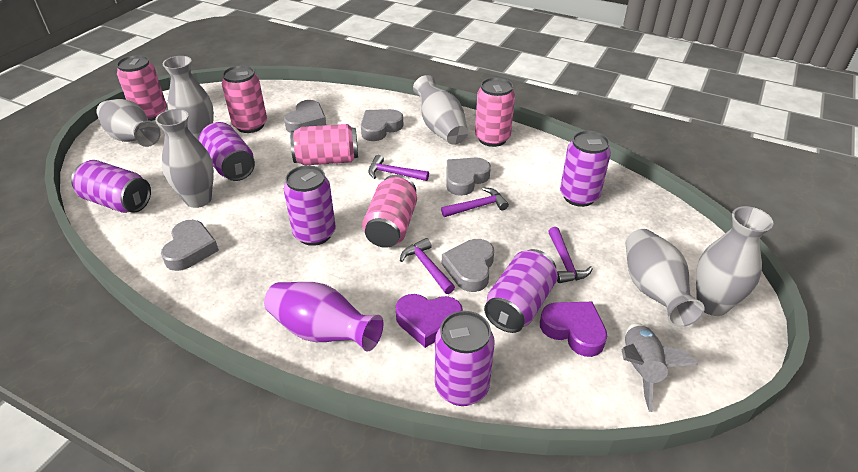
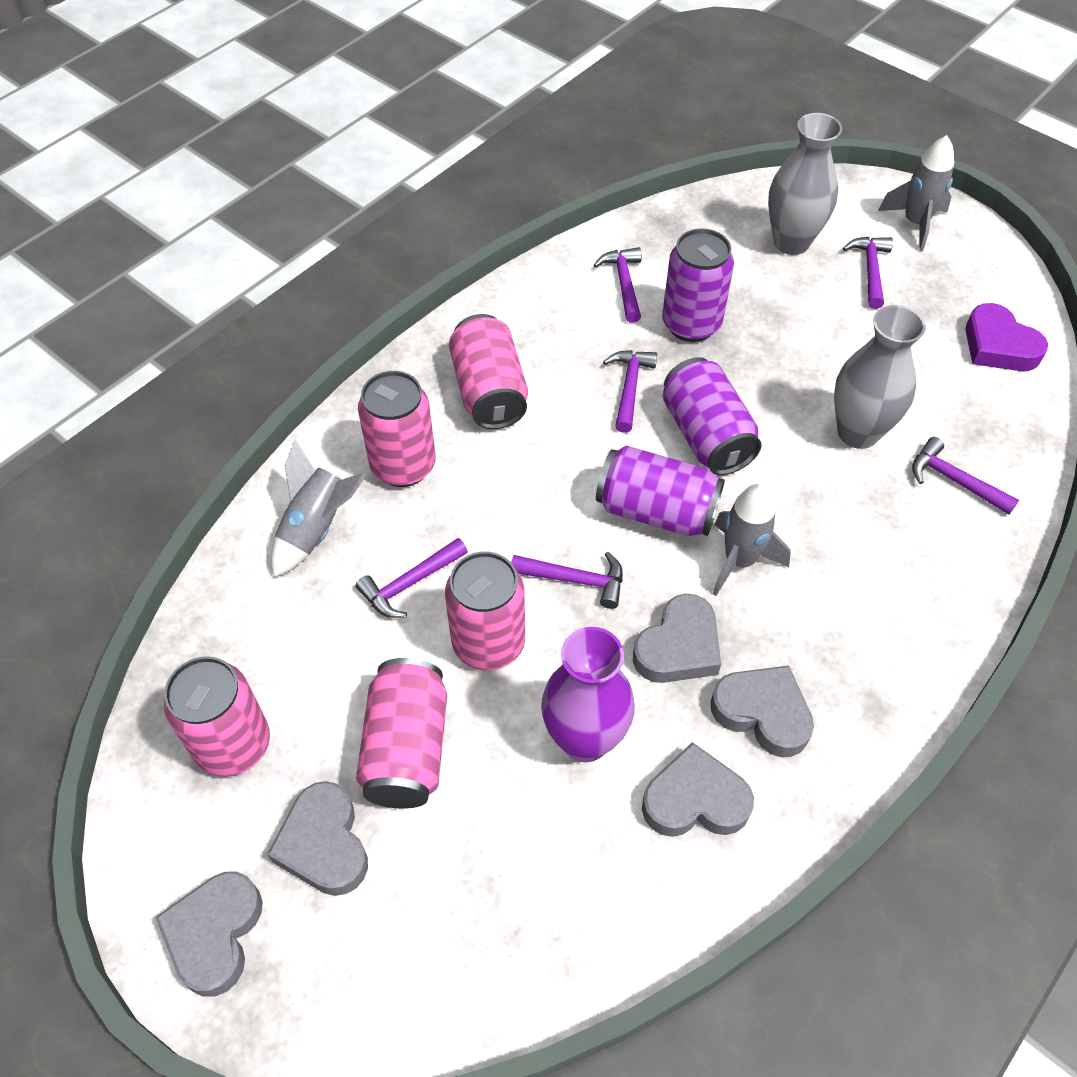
grey rocket: 1 -> 3
grey vase: 6 -> 2
purple can: 6 -> 3
purple hammer: 4 -> 6
purple heart: 2 -> 1

